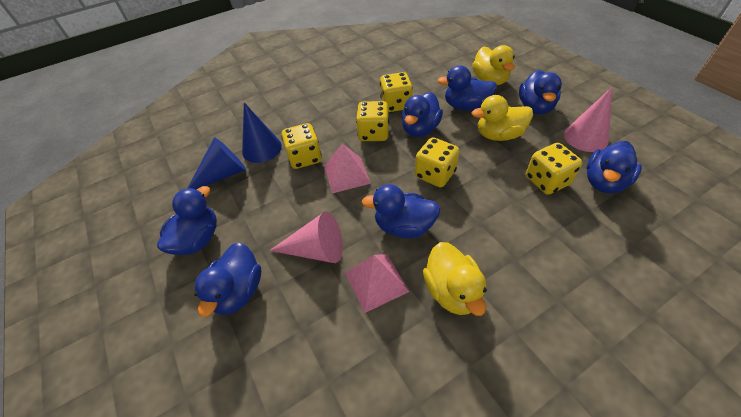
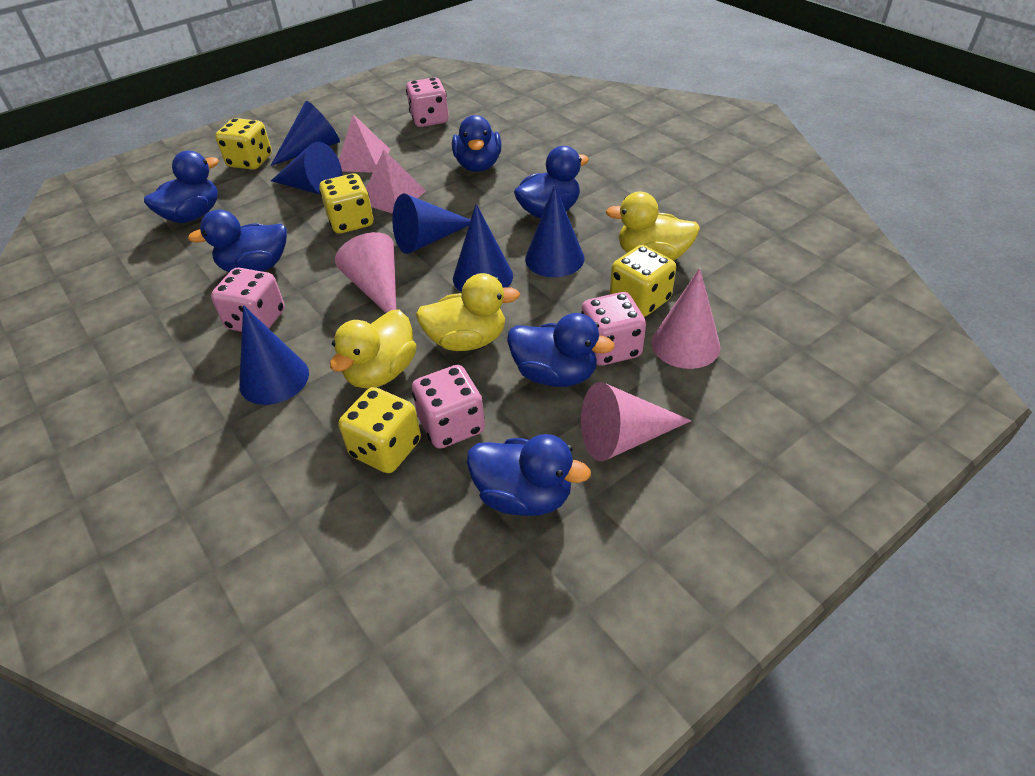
blue cone: 2 -> 6
blue duck: 7 -> 6
pink cone: 2 -> 3
pink dice: 0 -> 4
yellow dice: 5 -> 4

